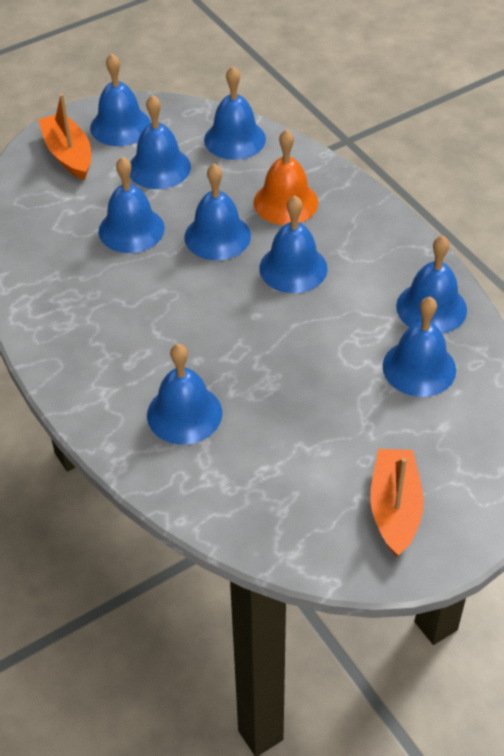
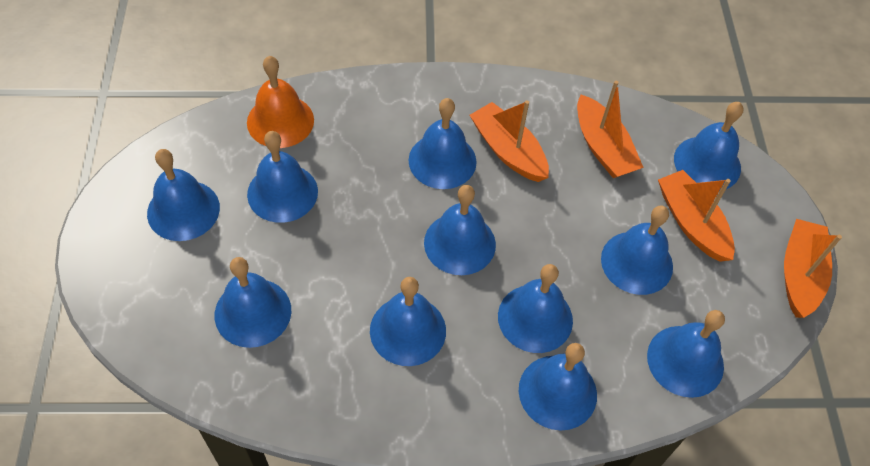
blue bell: 9 -> 11
orange boat: 2 -> 4

